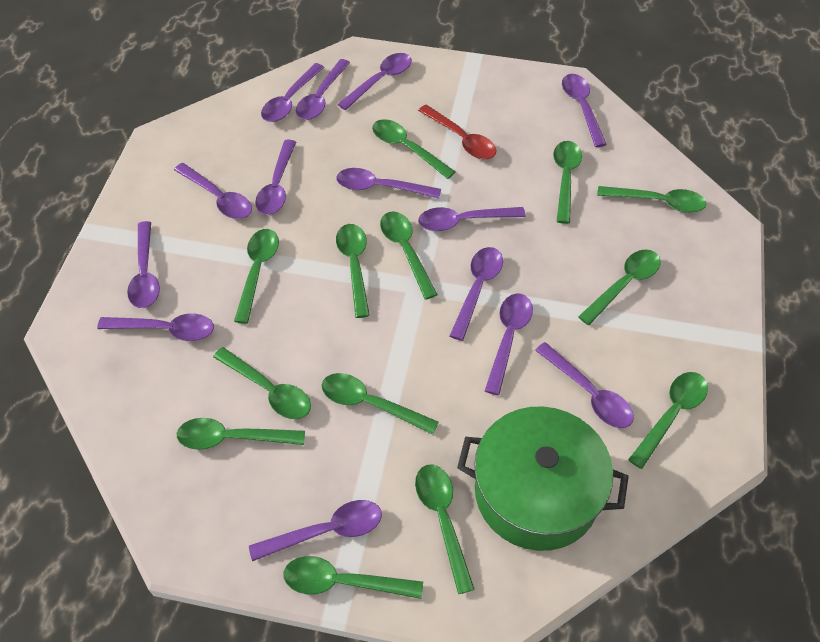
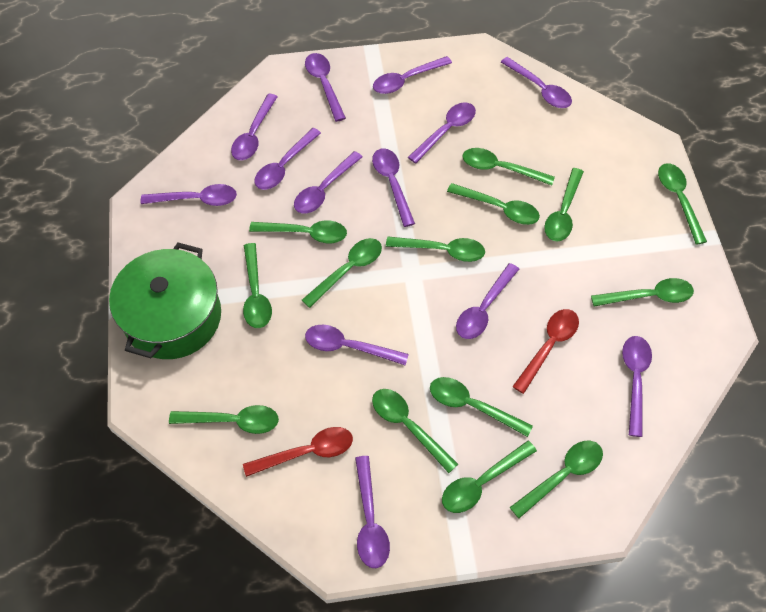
green spoon: 13 -> 14
purple spoon: 14 -> 13
red spoon: 1 -> 2

